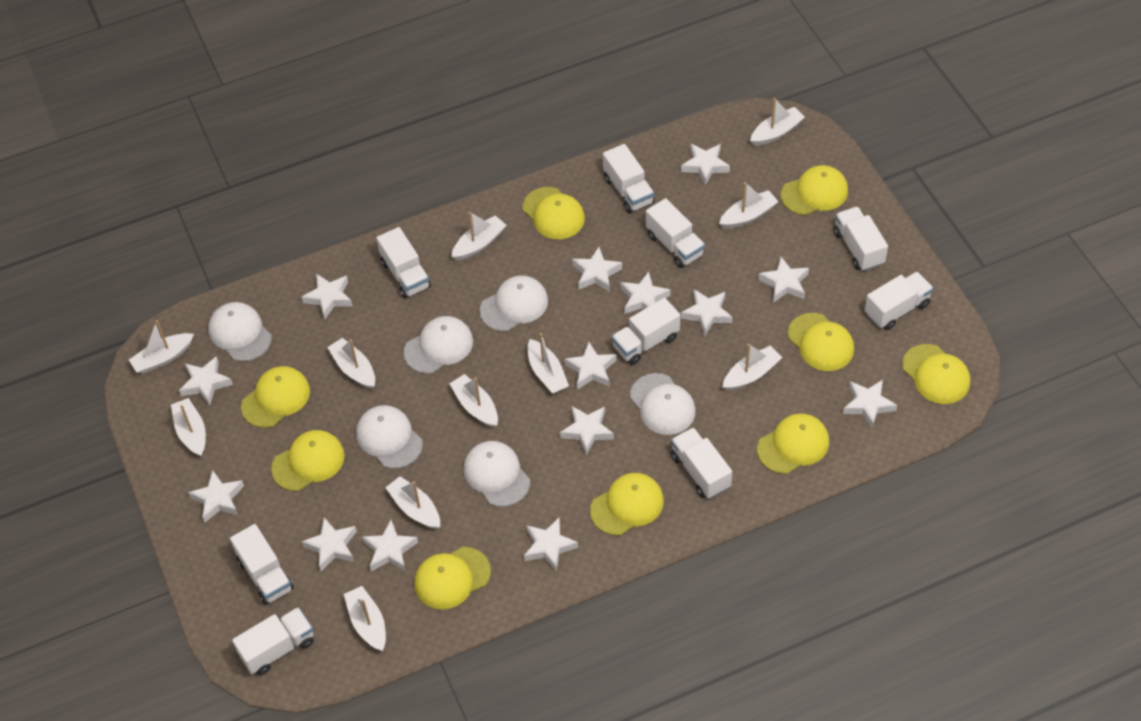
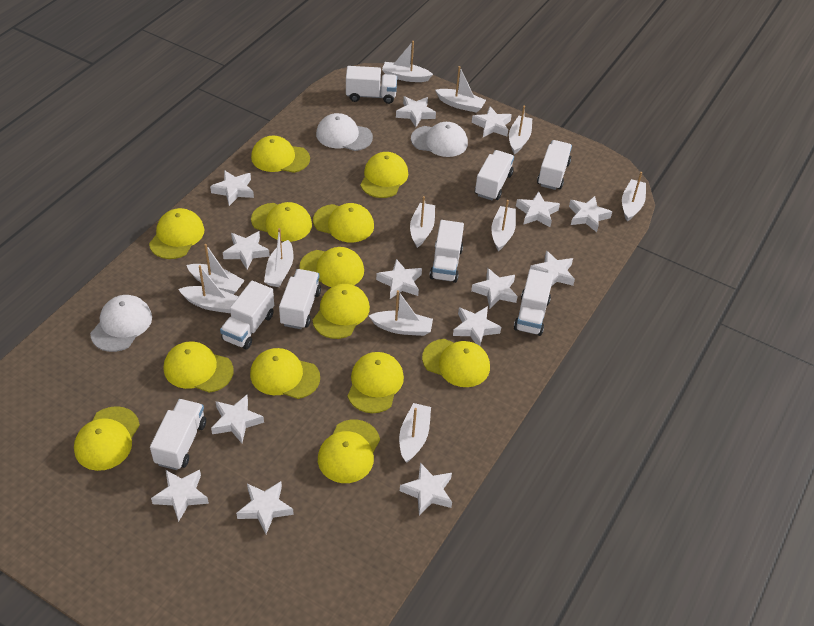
white cap: 6 -> 3
white truck: 9 -> 8
yellow cap: 9 -> 13

